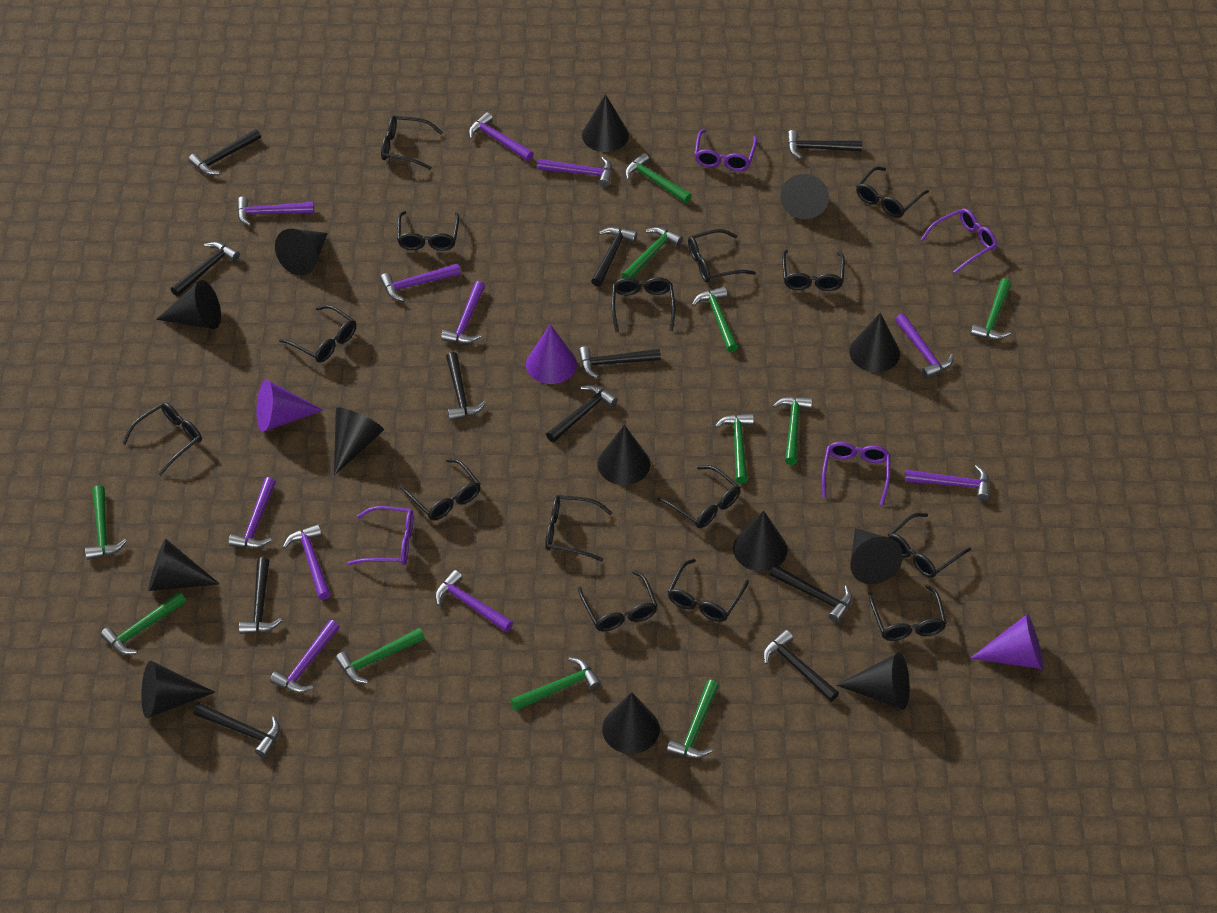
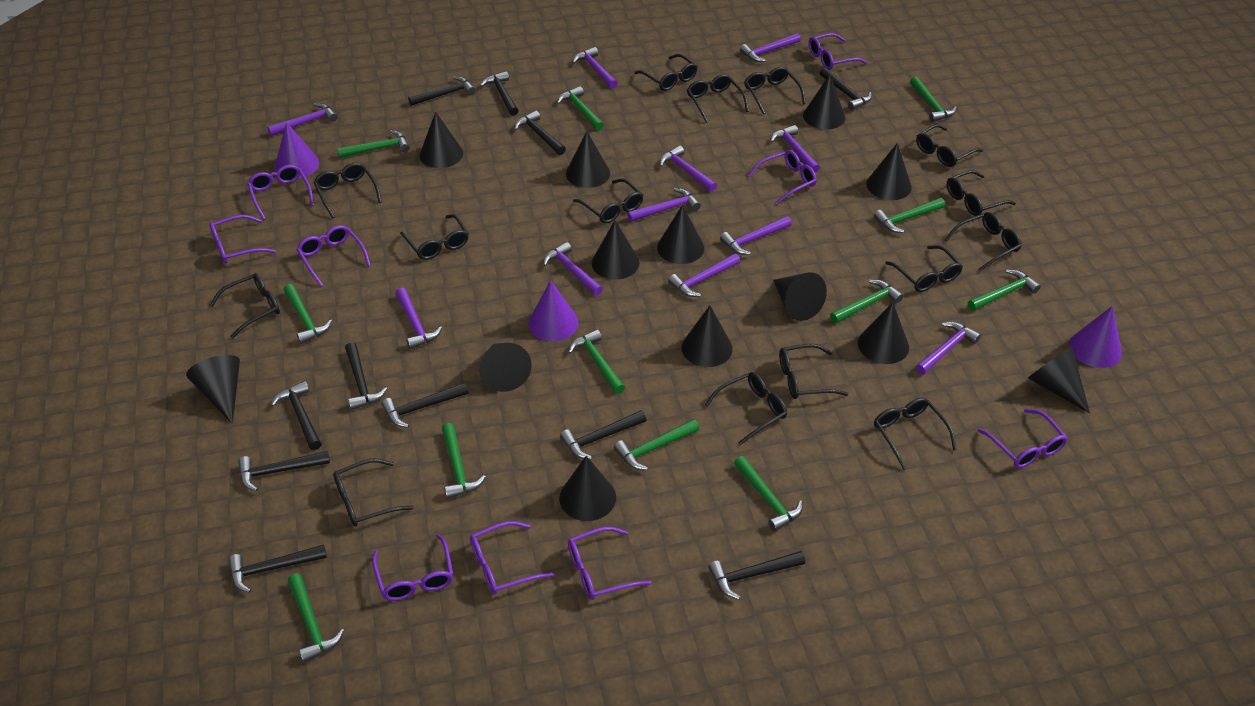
green hammer: 11 -> 12
purple glasses: 4 -> 9

